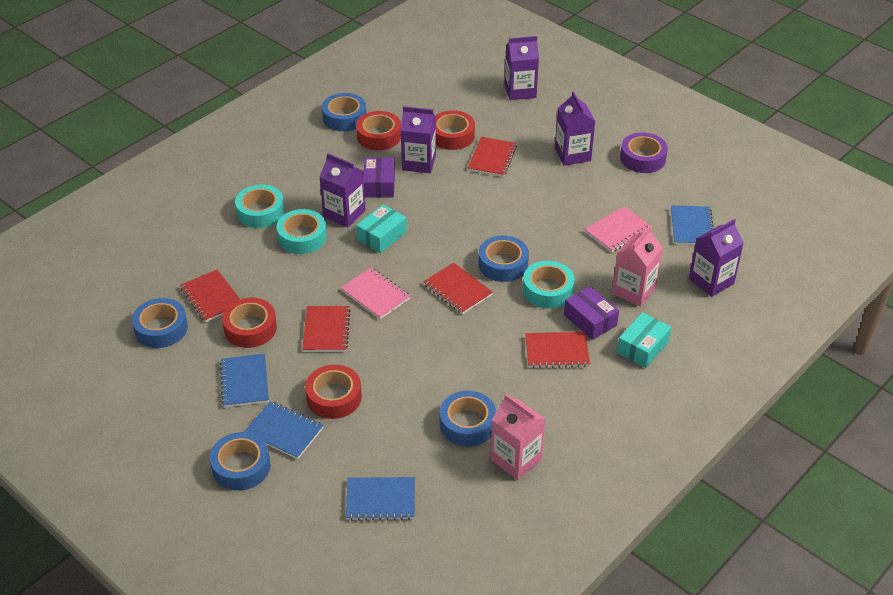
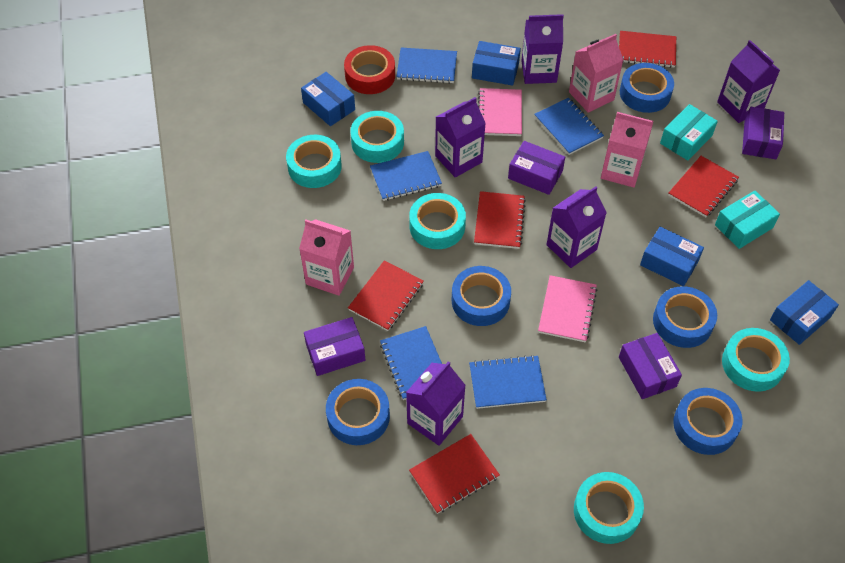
blue box: 0 -> 4
blue notebook: 4 -> 5
pink carton: 2 -> 3
purple box: 2 -> 4
purple tape: 1 -> 0
red tape: 4 -> 1
turquoise tape: 3 -> 5

